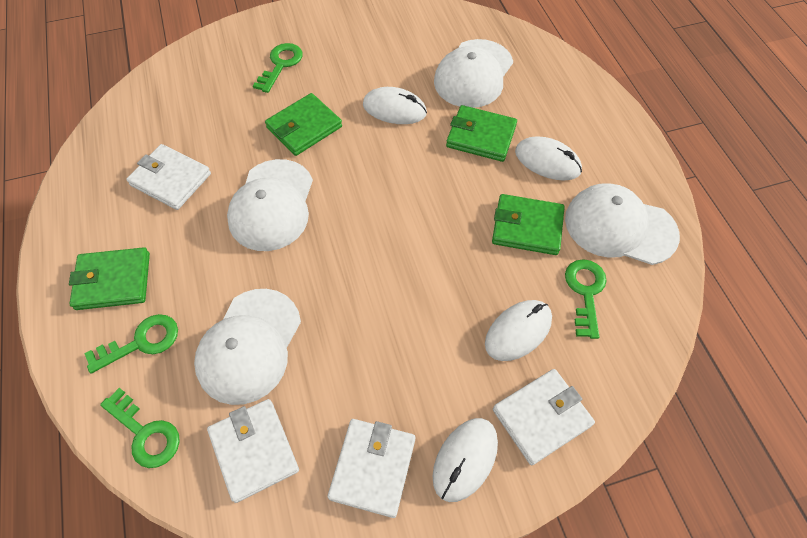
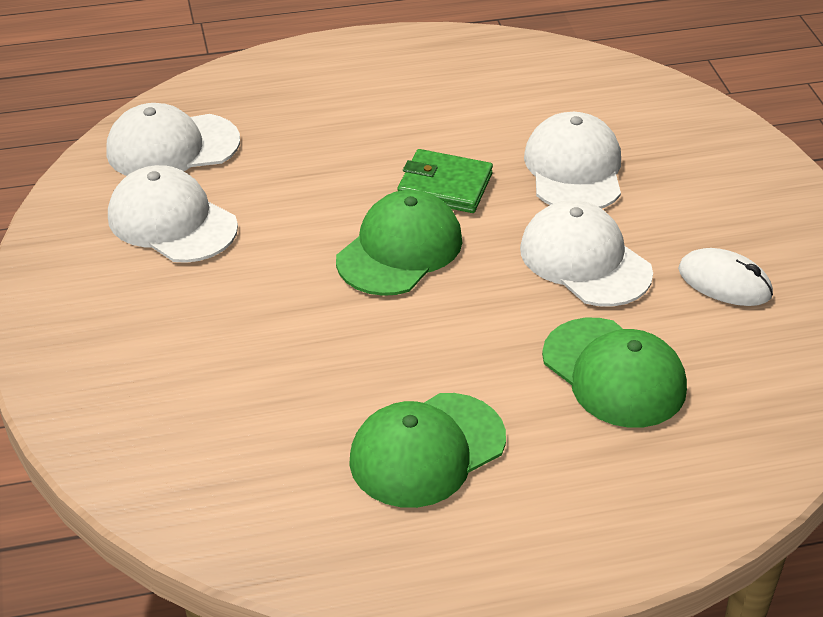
green cap: 0 -> 3
green key: 4 -> 0
green wallet: 4 -> 1
white mouse: 4 -> 1
white wallet: 4 -> 0

